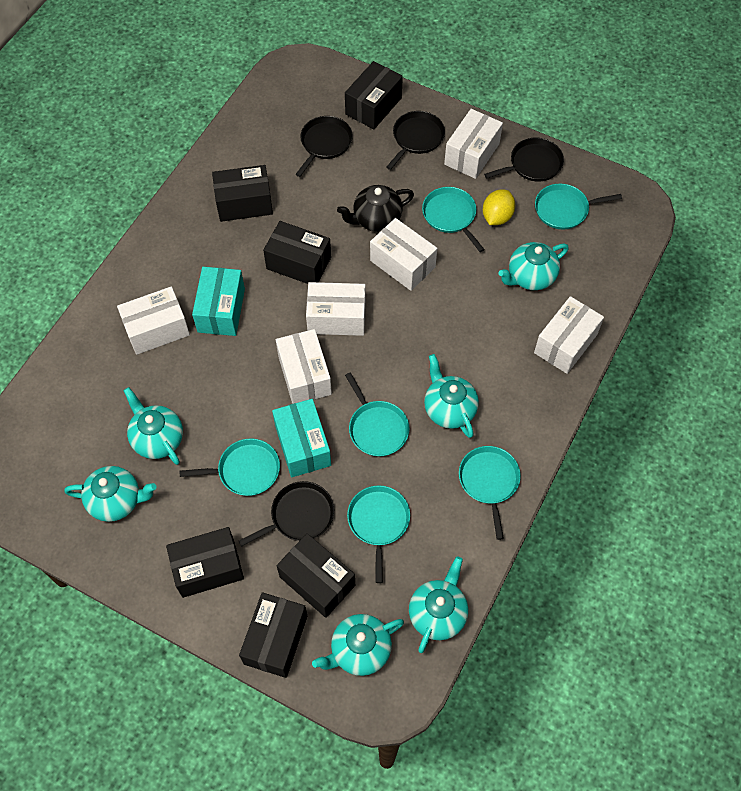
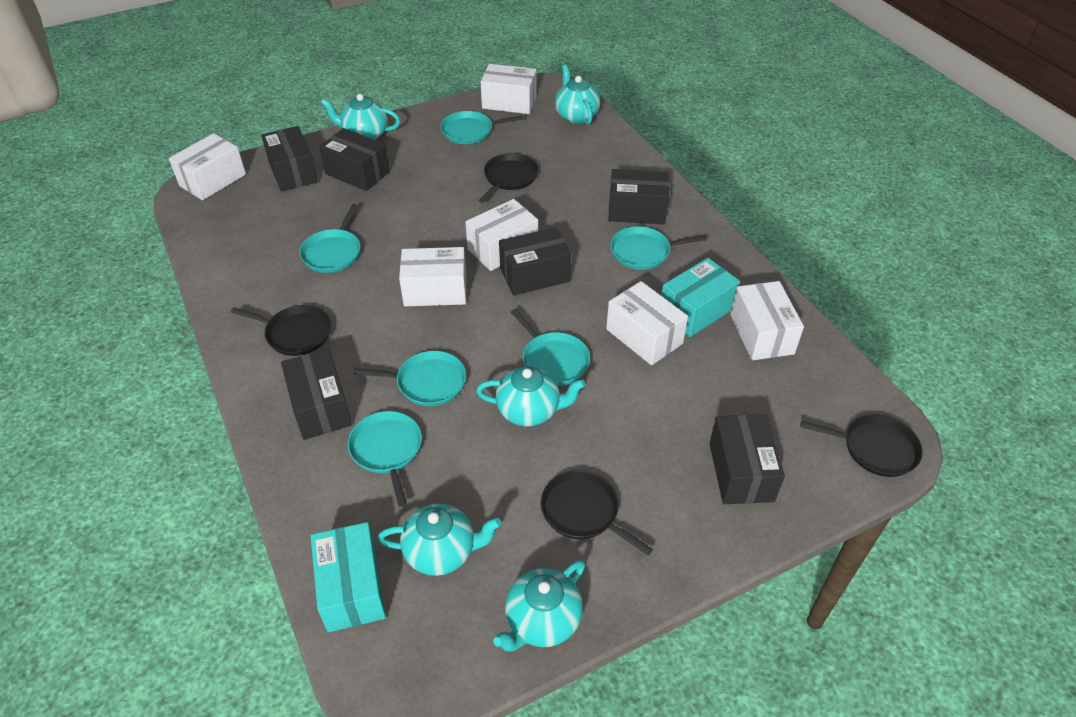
black teapot: 1 -> 0
turquoise teapot: 6 -> 5
yellow lemon: 1 -> 0

